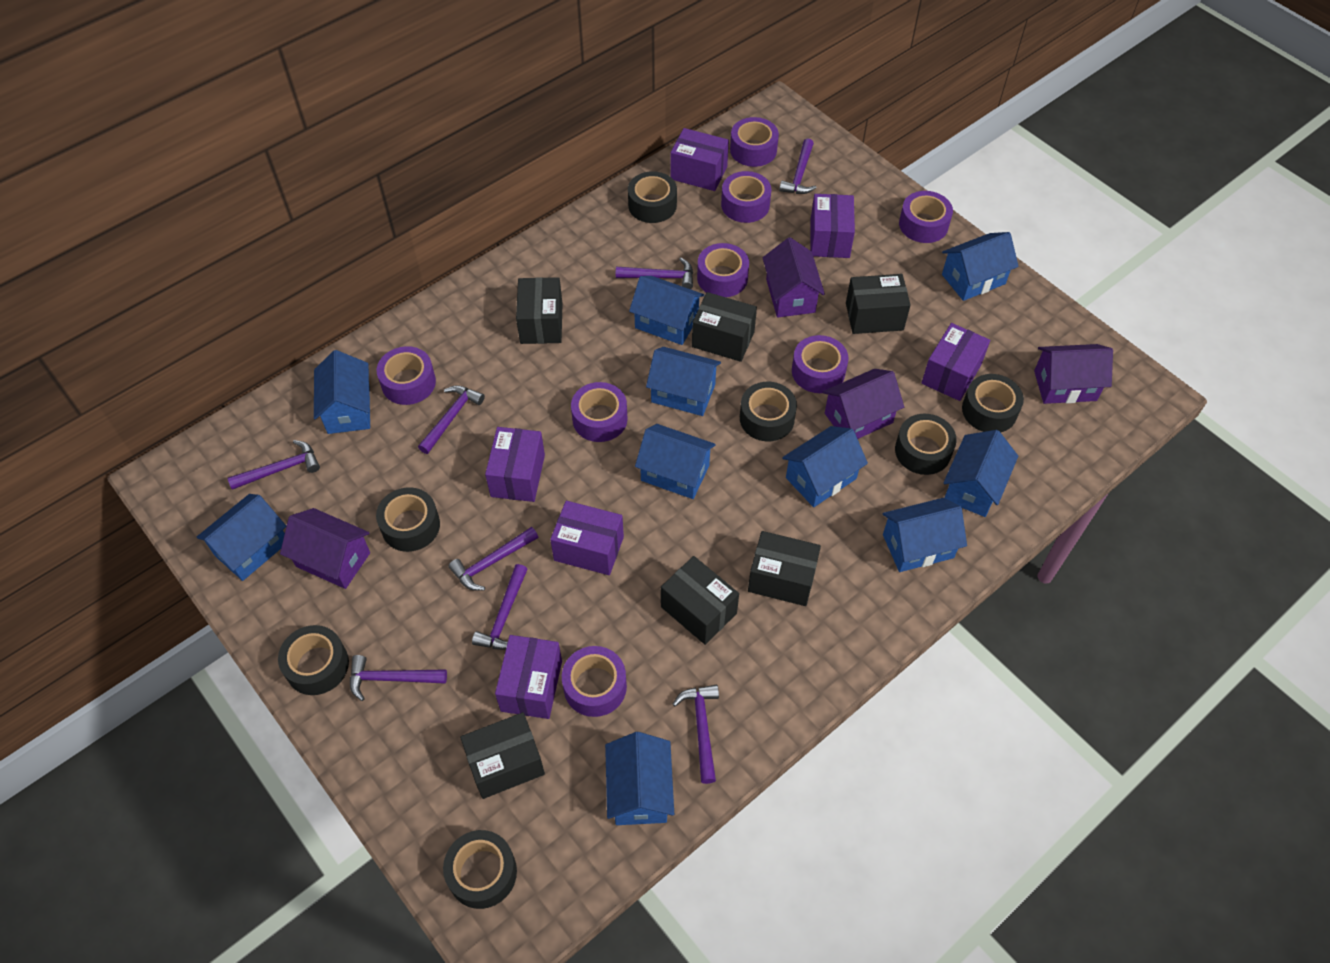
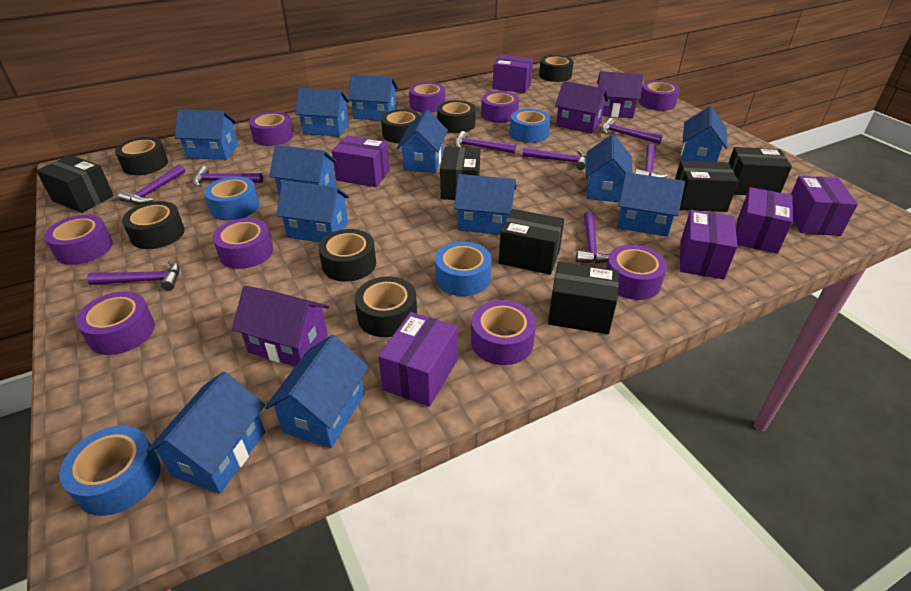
blue house: 10 -> 12
blue tape: 0 -> 4
purple house: 4 -> 3
purple tape: 8 -> 9

